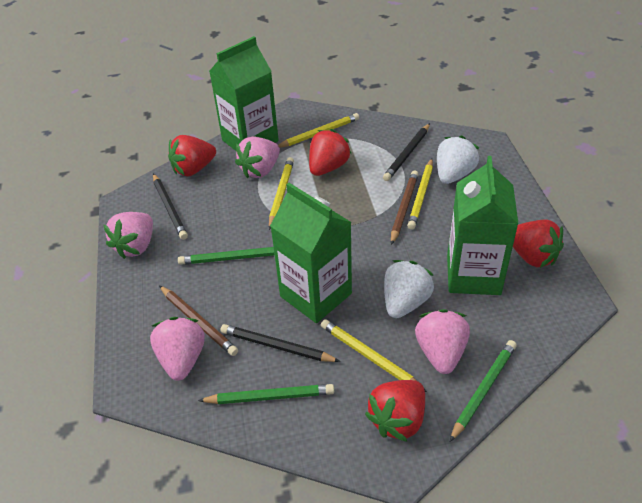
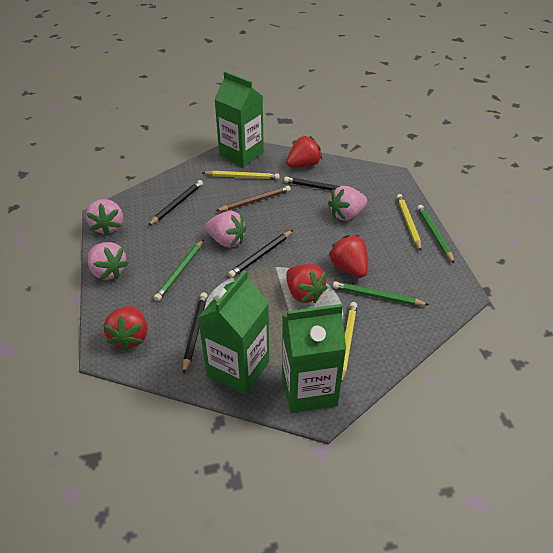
black pencil: 3 -> 4
brown pencil: 2 -> 1
white strawberry: 2 -> 0
yellow pencil: 4 -> 3

